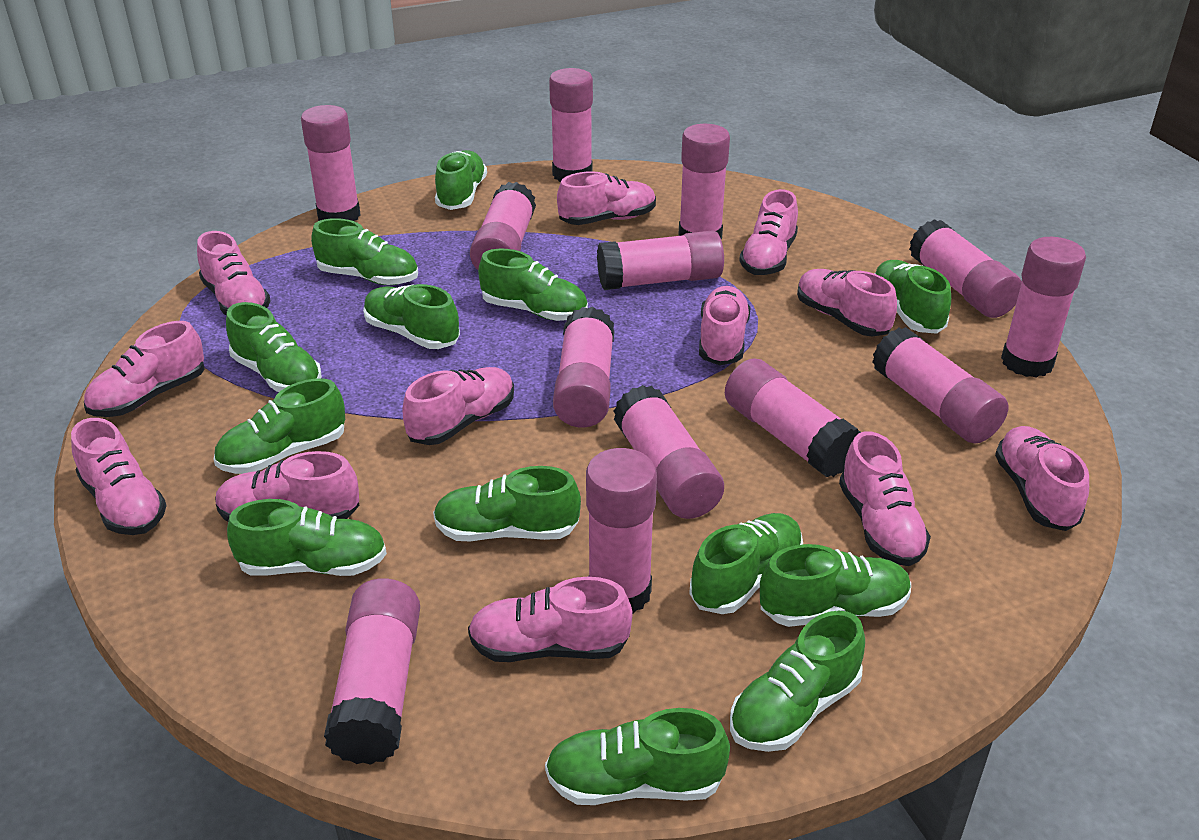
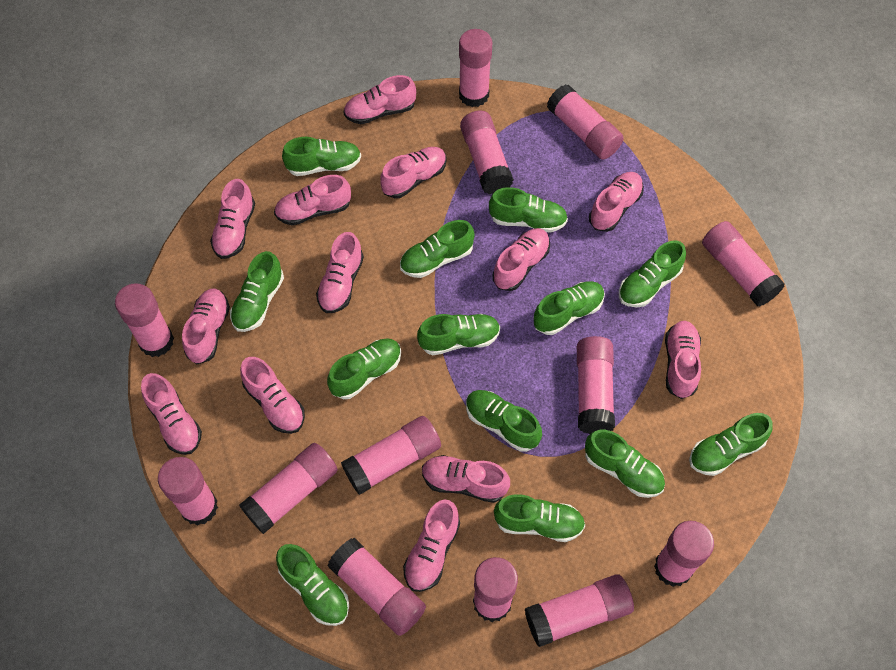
pink shoe: 12 -> 13

